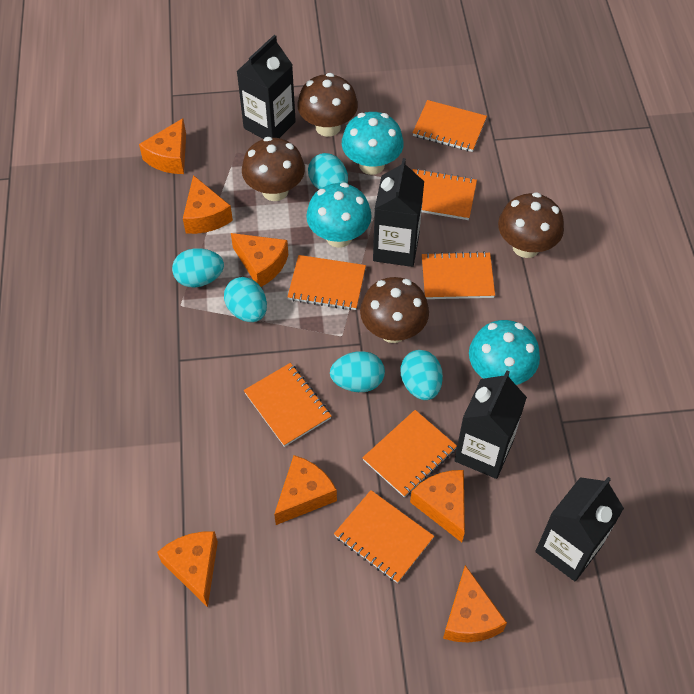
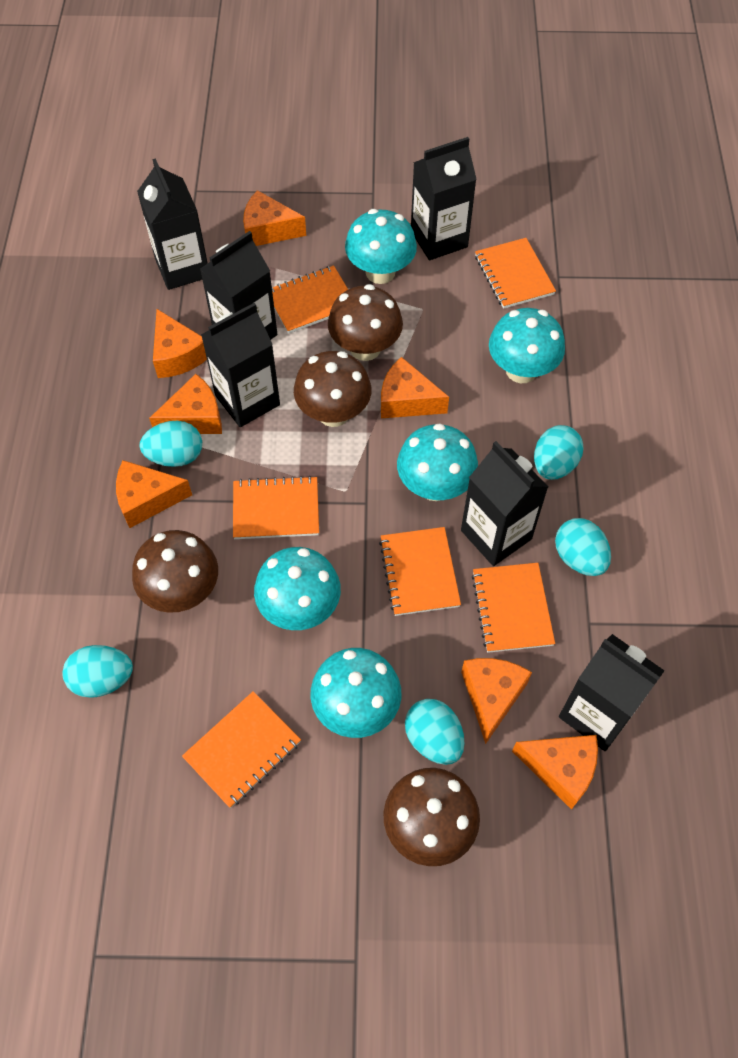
black carton: 4 -> 6
orange notebook: 7 -> 6
turquoise mushroom: 3 -> 5

